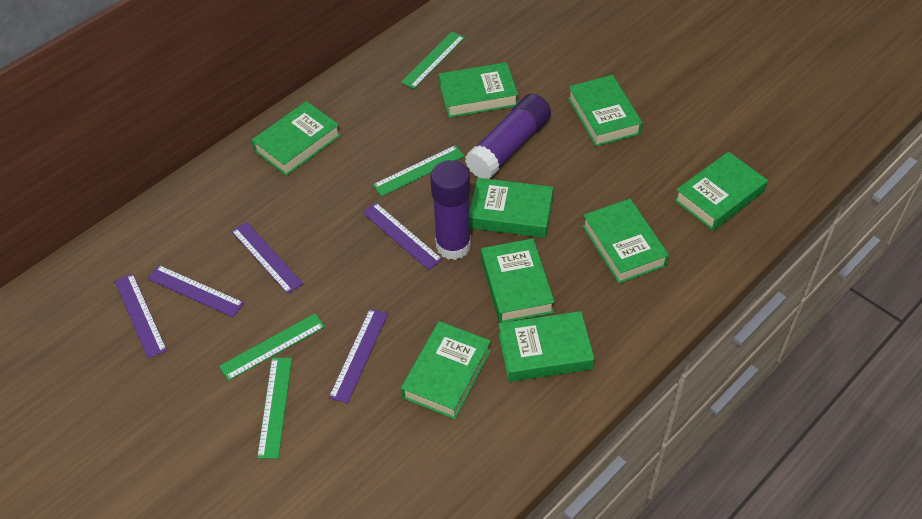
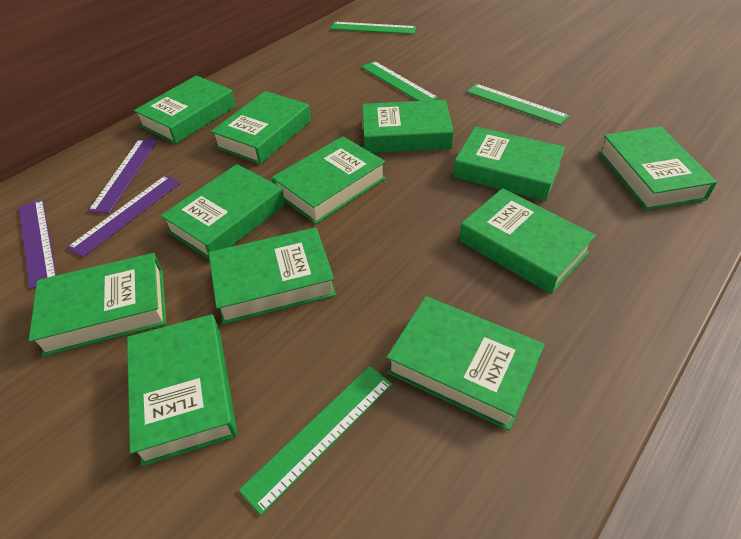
green book: 9 -> 12
purple glue stick: 2 -> 0
purple ruler: 5 -> 3

